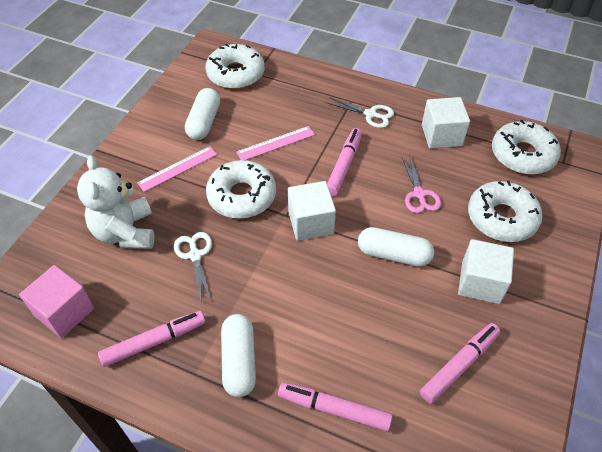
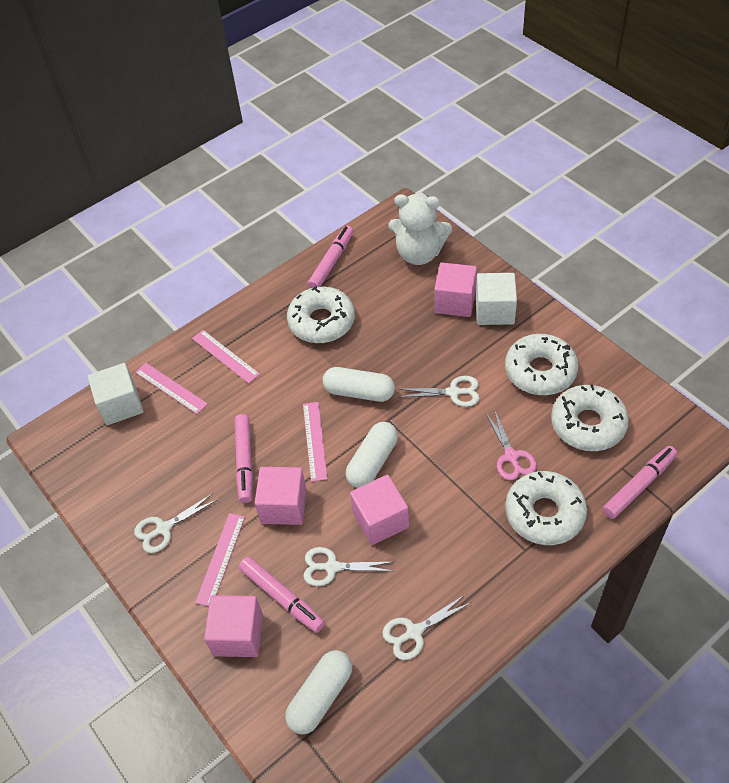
pink cube: 1 -> 4
pink ruler: 2 -> 4
white cube: 3 -> 2
white scissors: 2 -> 4

